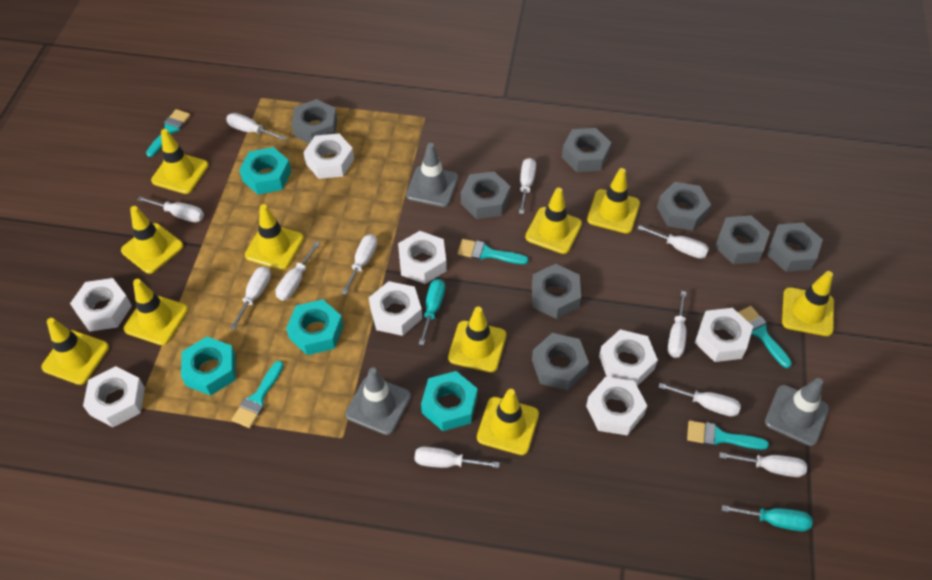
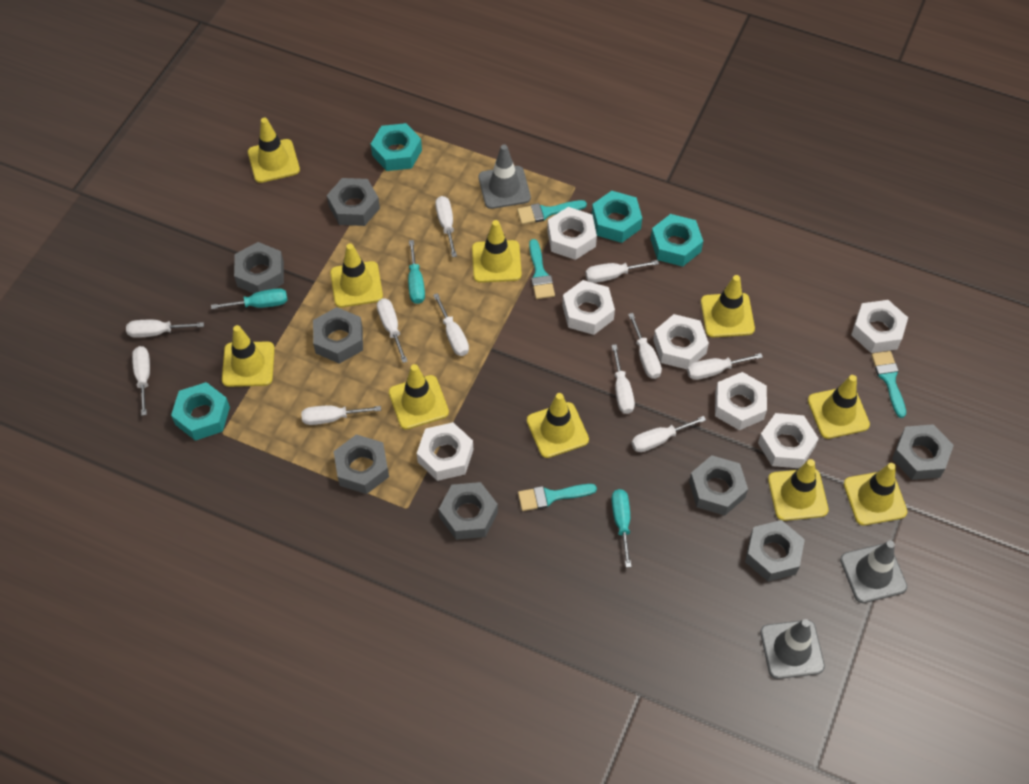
turquoise brush: 5 -> 4
turquoise screwdriver: 2 -> 3
white nut: 8 -> 7

